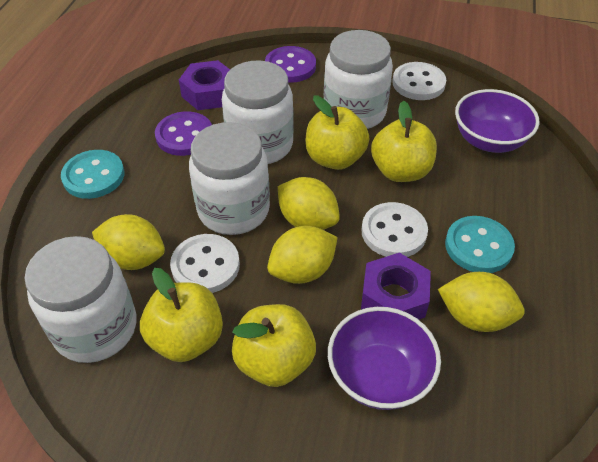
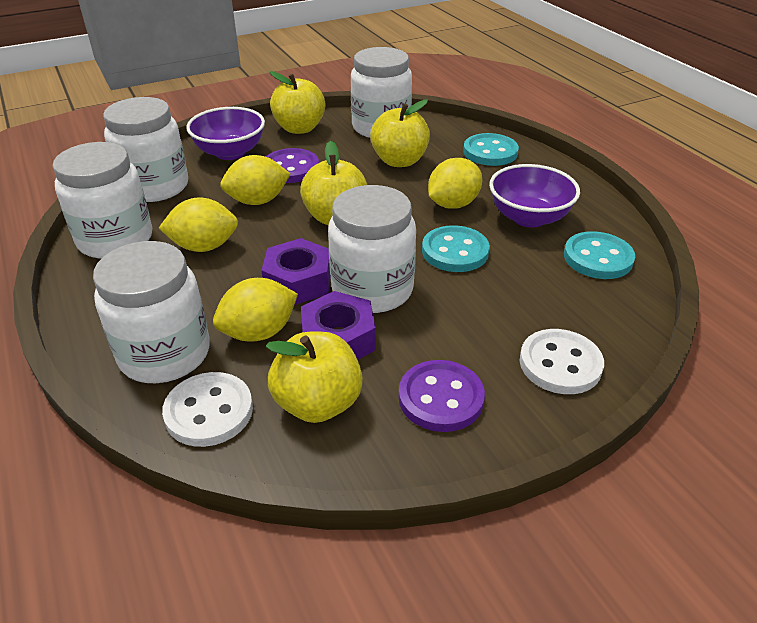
turquoise button: 2 -> 3
white button: 3 -> 2
white jar: 4 -> 5

